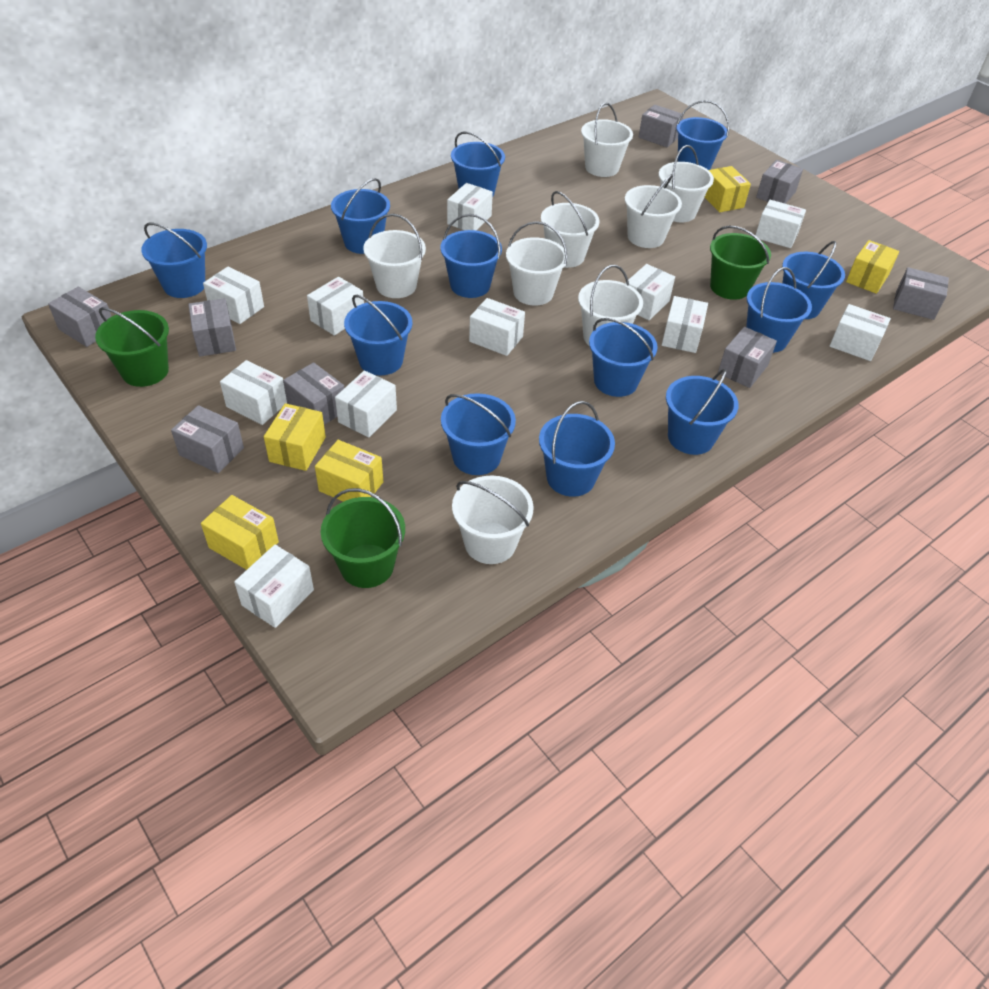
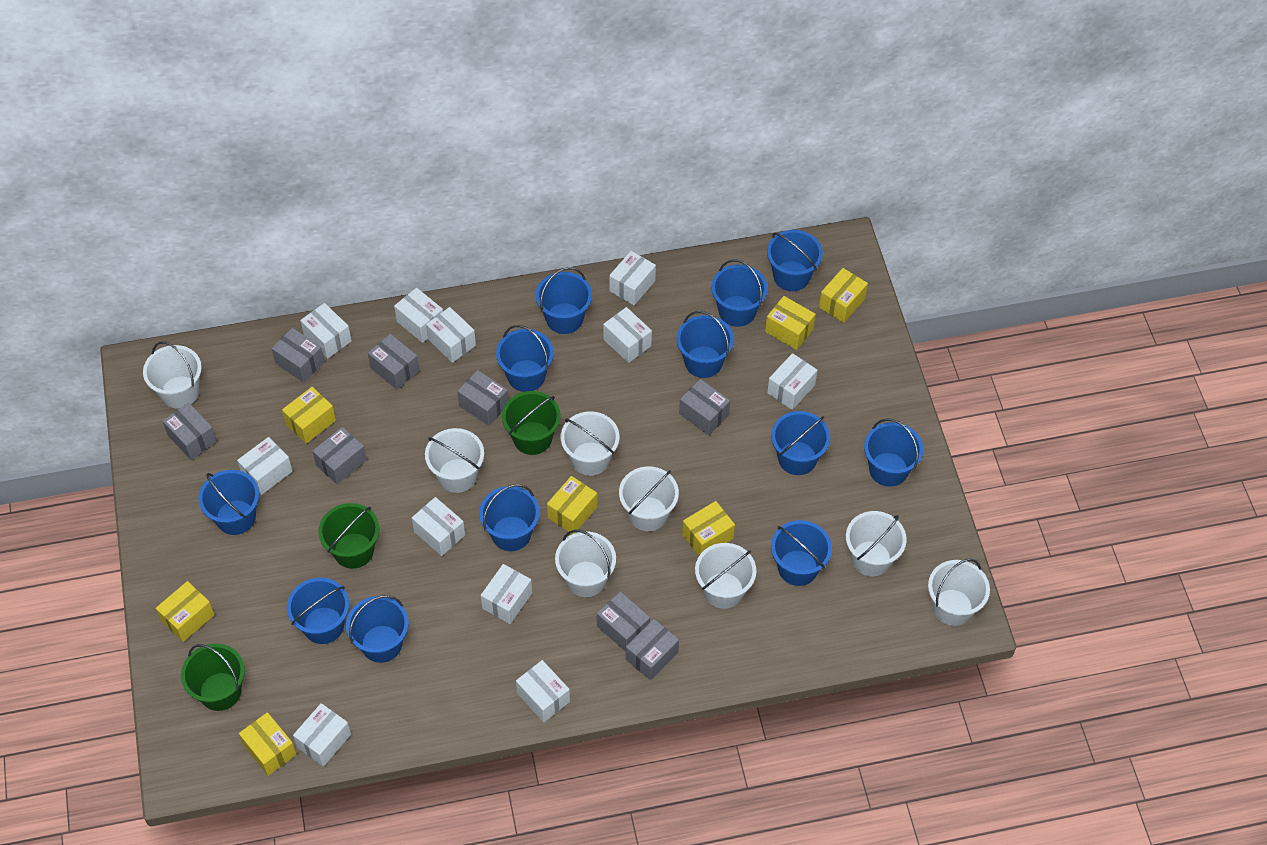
yellow box: 5 -> 7

